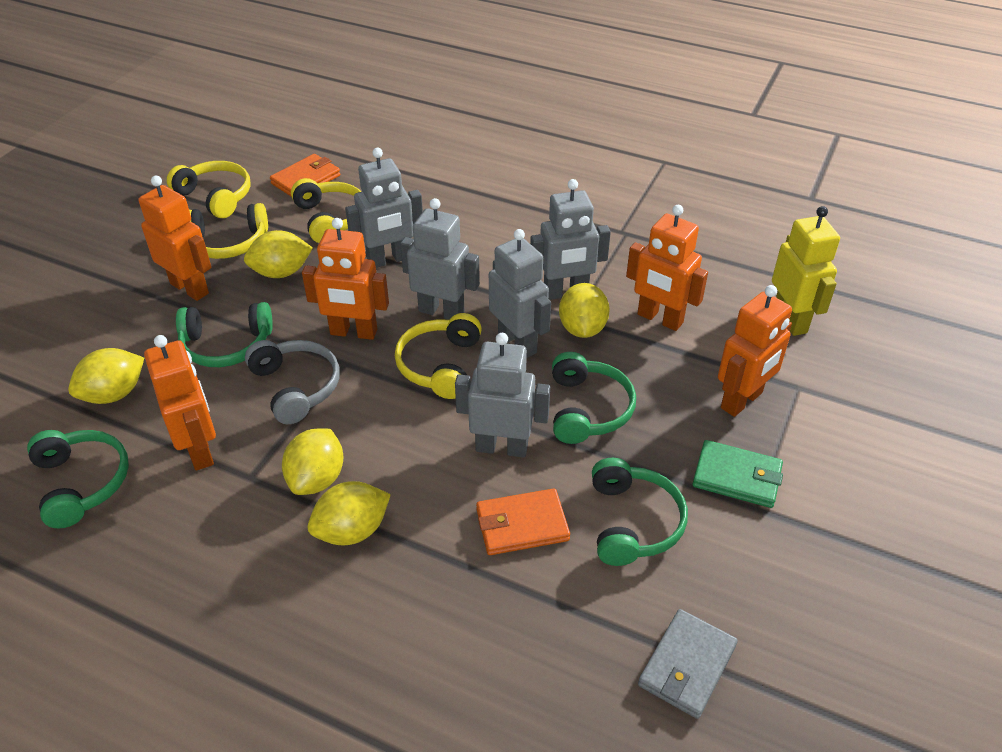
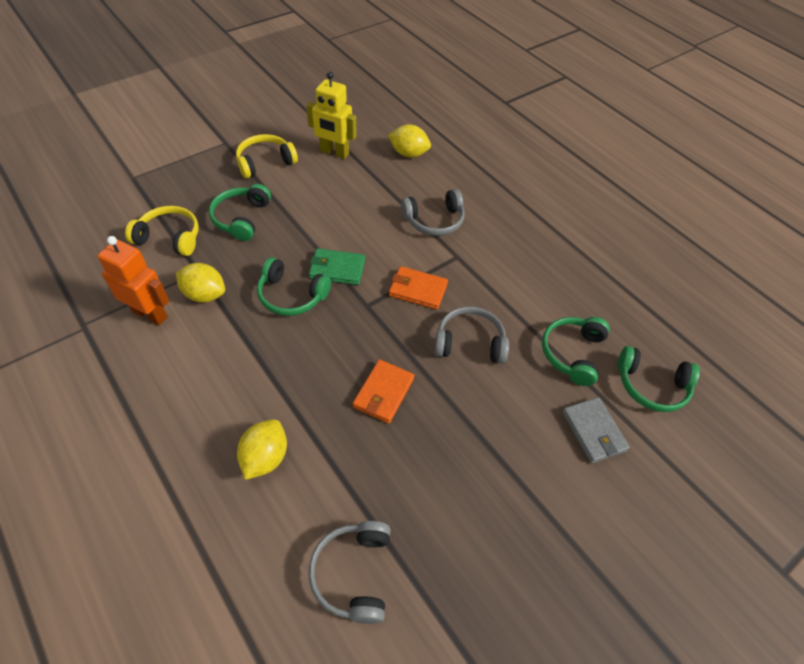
grey headphones: 1 -> 3
grey robot: 5 -> 0
orange robot: 5 -> 1
yellow headphones: 4 -> 2
yellow lemon: 5 -> 3

